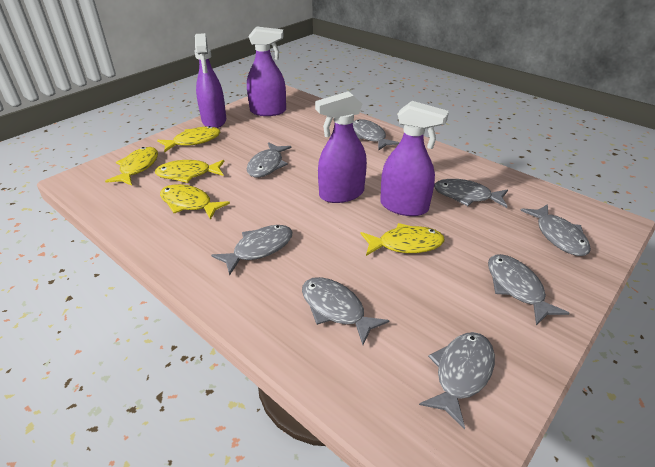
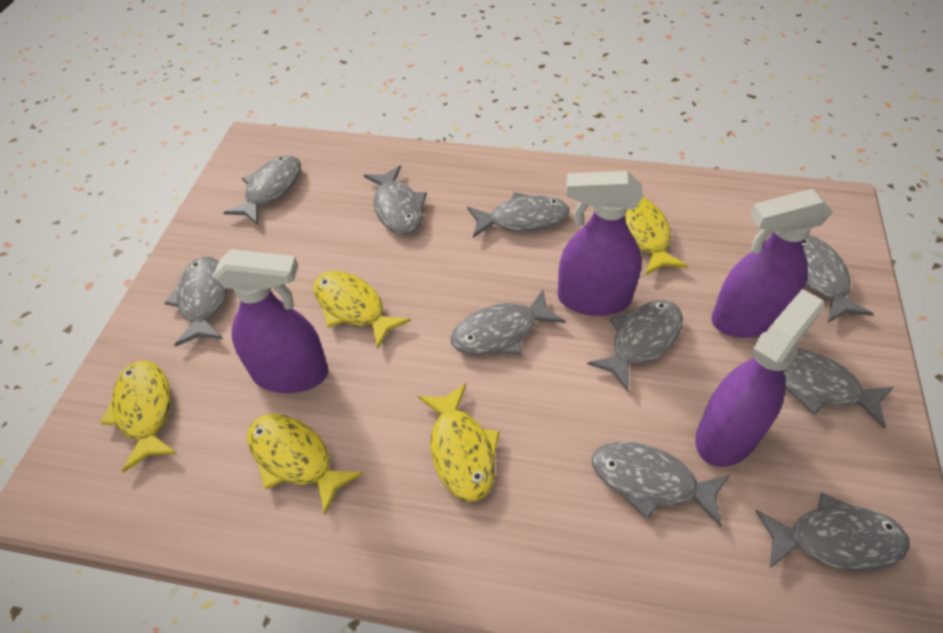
grey fish: 8 -> 10

